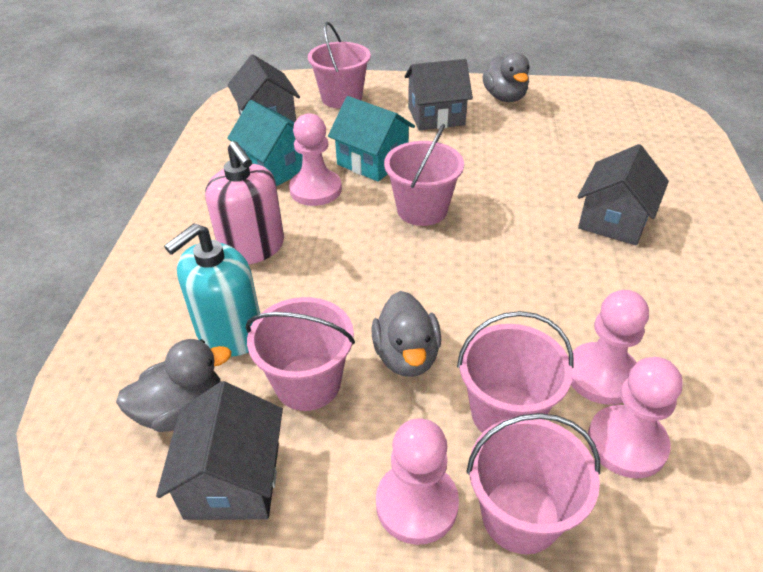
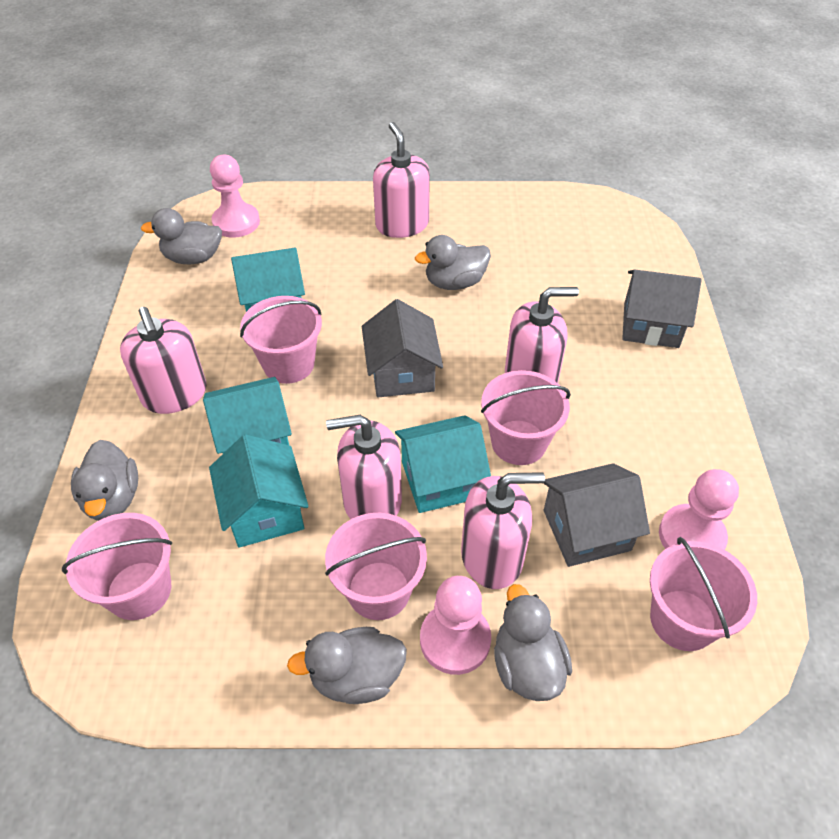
grey duck: 3 -> 5
grey house: 4 -> 3
pink pawn: 4 -> 3
pink soap dispenser: 1 -> 5
turquoise house: 2 -> 4
turquoise soap dispenser: 1 -> 0

